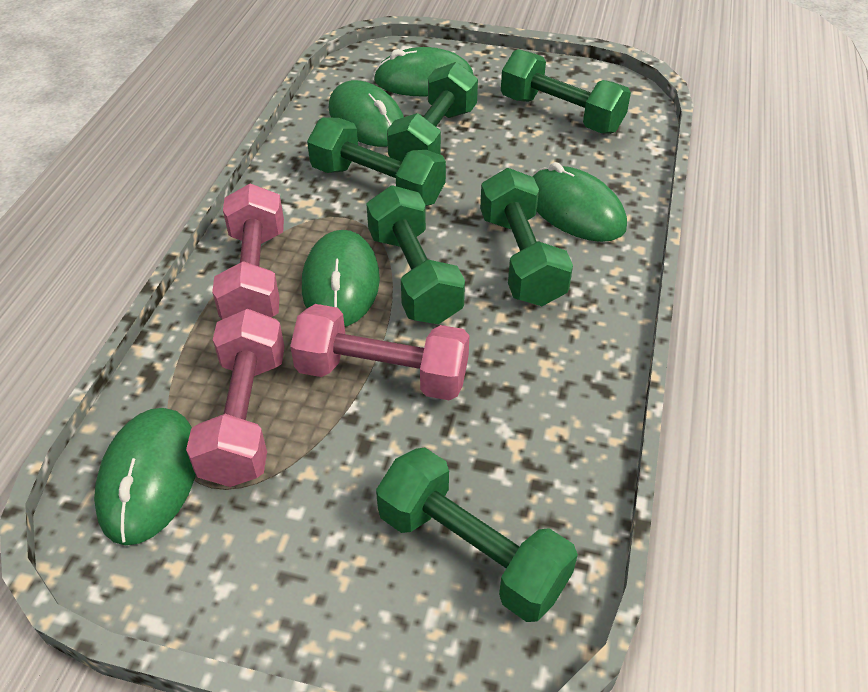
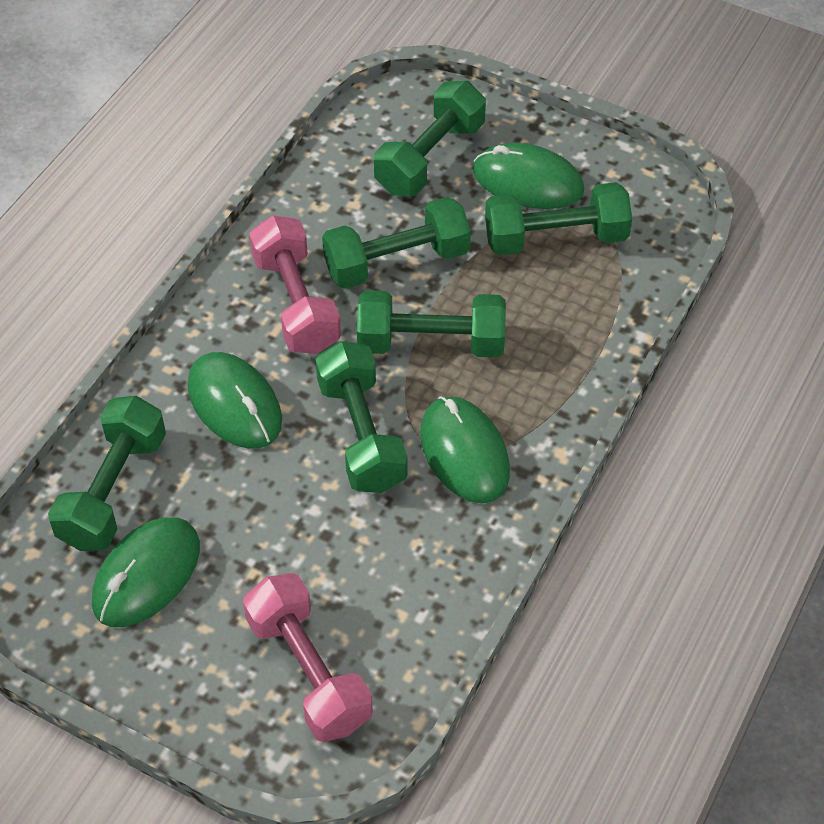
green mouse: 5 -> 4
pink dumbbell: 3 -> 2

